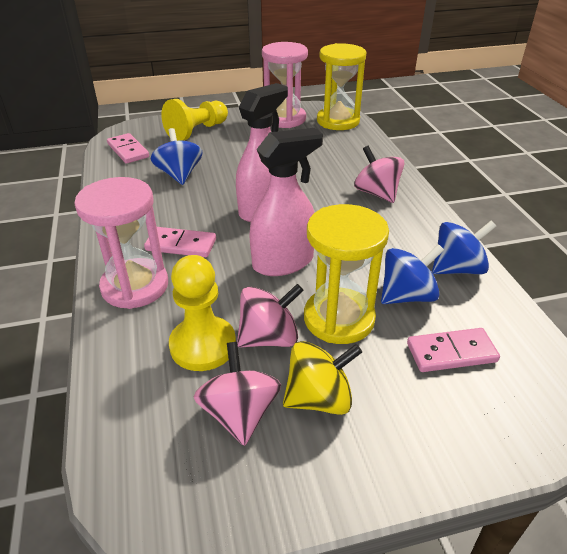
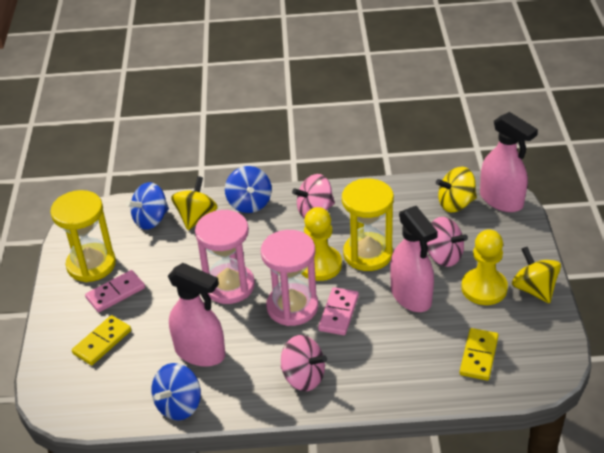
pink domino: 3 -> 2
pink spray bottle: 2 -> 3
yellow domino: 0 -> 2
yellow spinning top: 1 -> 3

